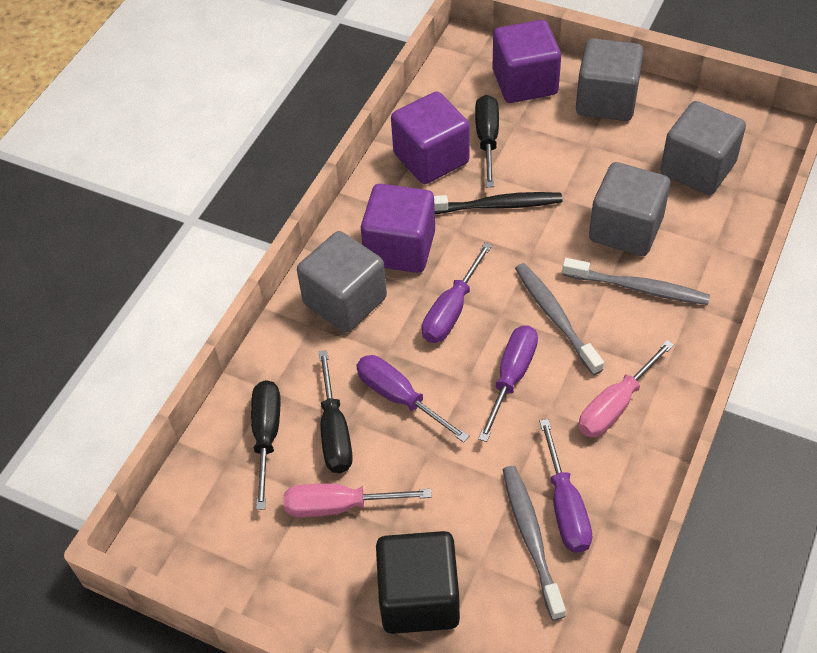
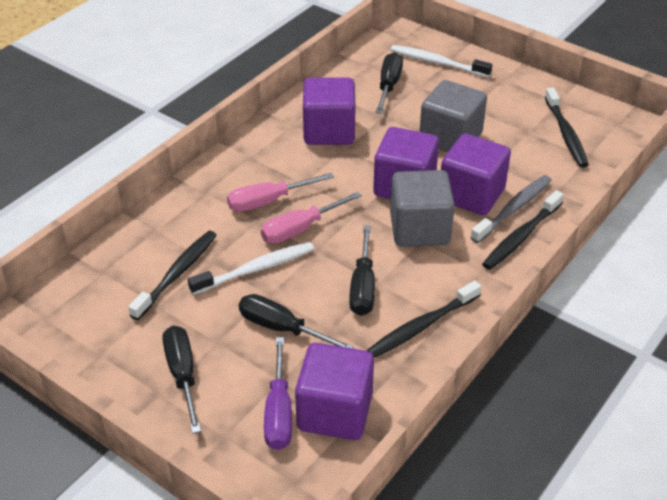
black cube: 1 -> 0
black screwdriver: 3 -> 4
black toothbrush: 1 -> 4
grey cube: 4 -> 2
grey toothbrush: 3 -> 1
purple cube: 3 -> 4
purple screwdriver: 4 -> 1
white toothbrush: 0 -> 2

